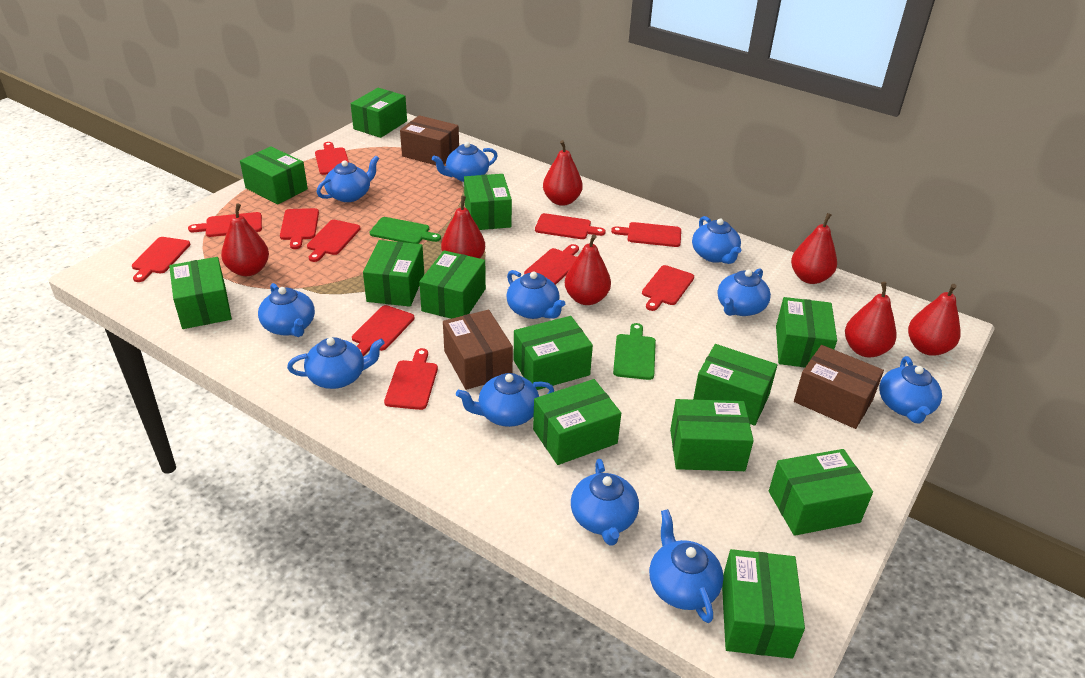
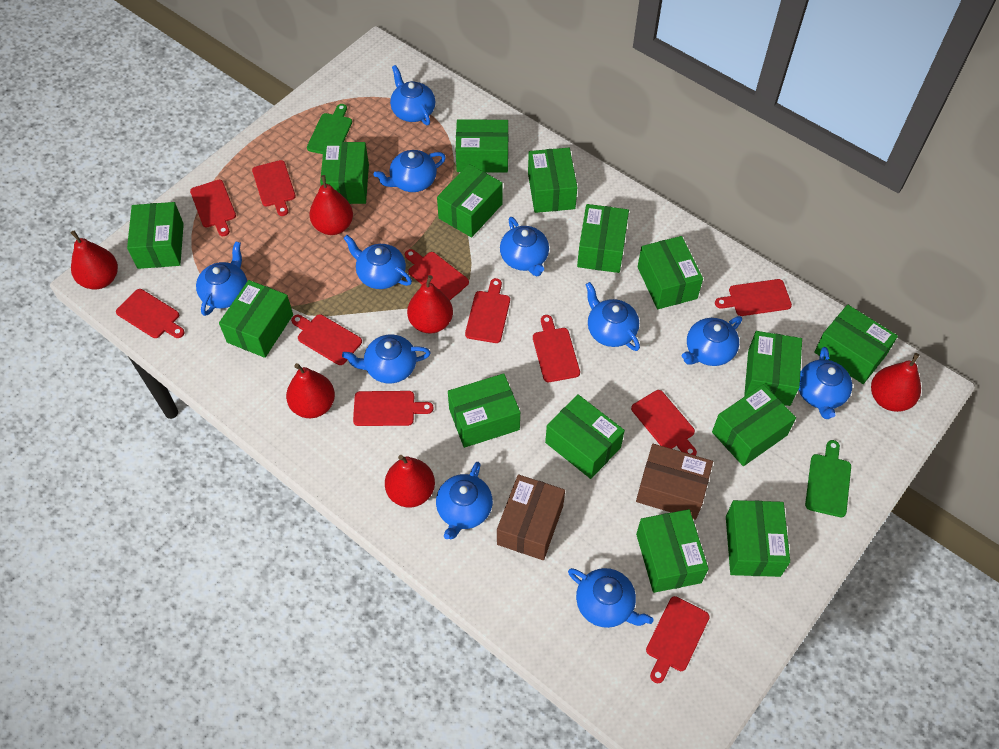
brown box: 3 -> 2
green box: 13 -> 15
red pear: 7 -> 6

